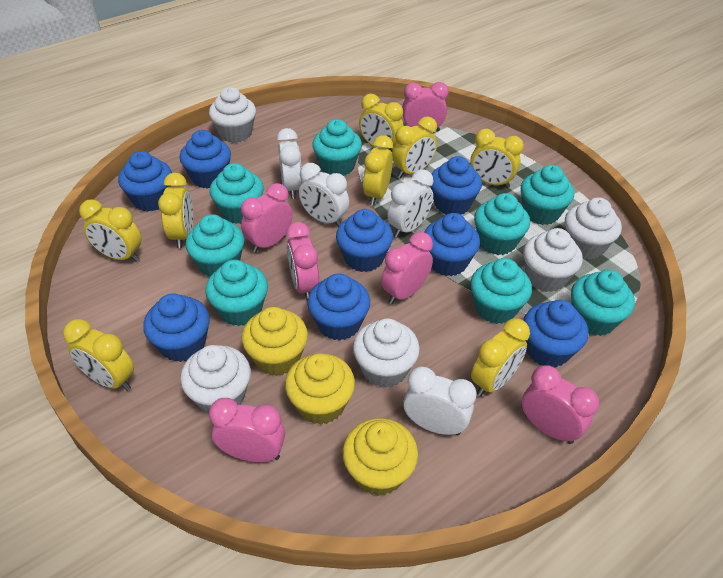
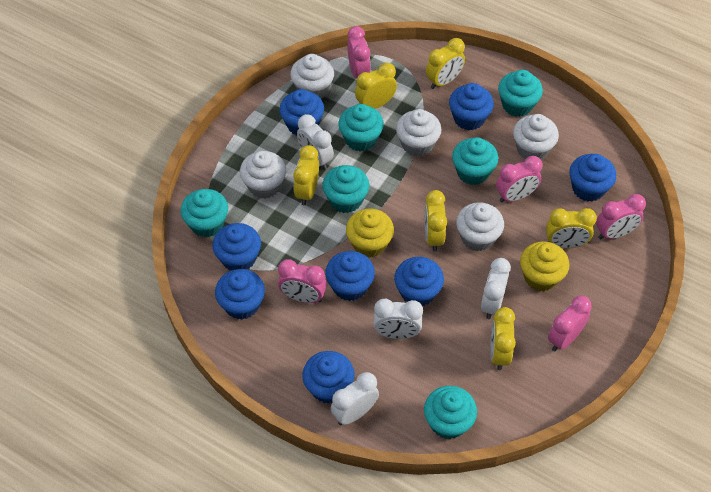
pink clock: 6 -> 5
turquoise cupcake: 8 -> 6
yellow clock: 8 -> 6
yellow cupcake: 3 -> 2

